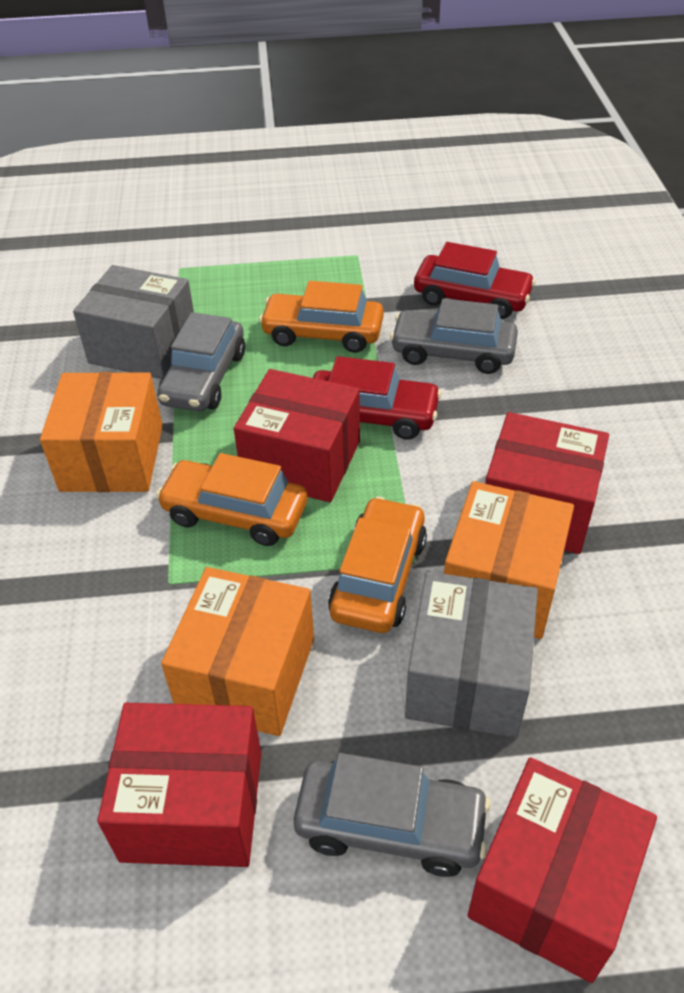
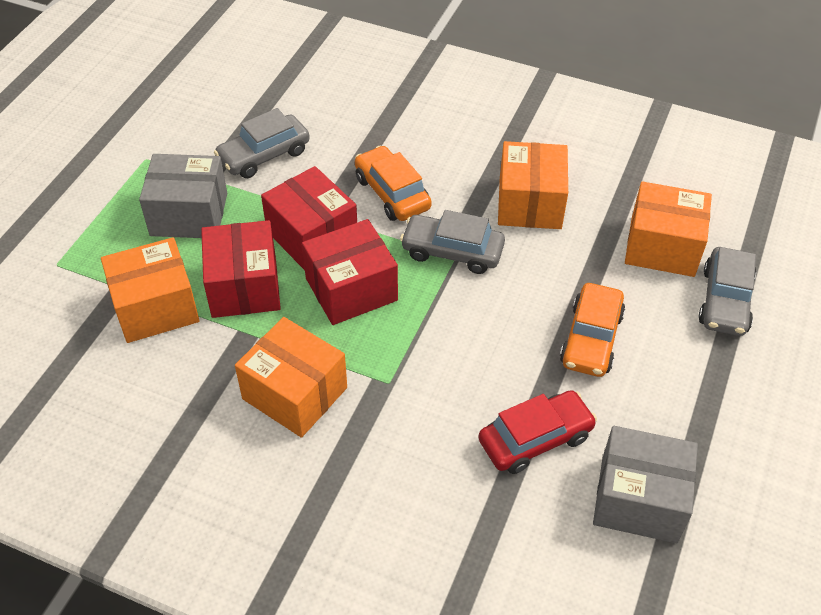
orange box: 3 -> 4
orange car: 3 -> 2
red box: 4 -> 3
red car: 2 -> 1

